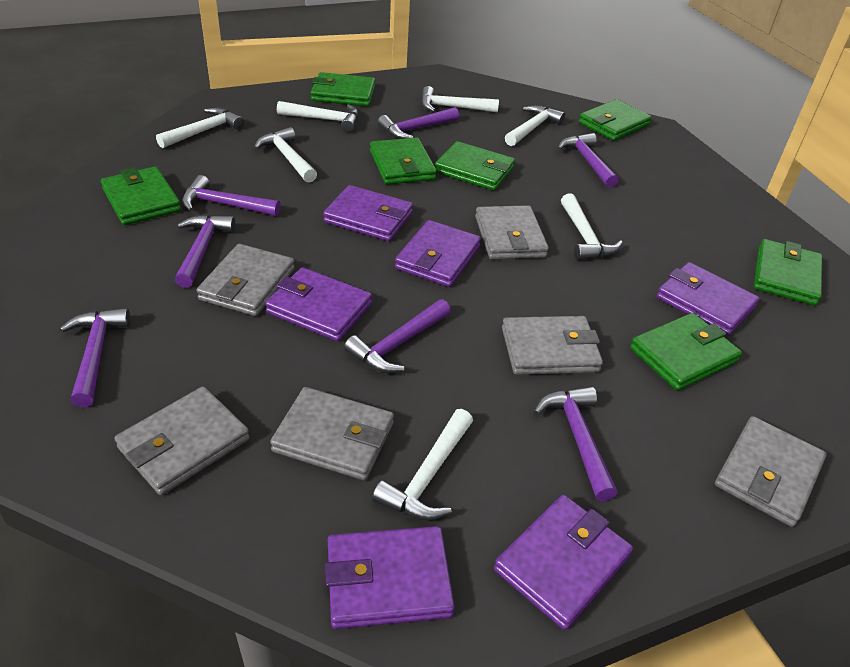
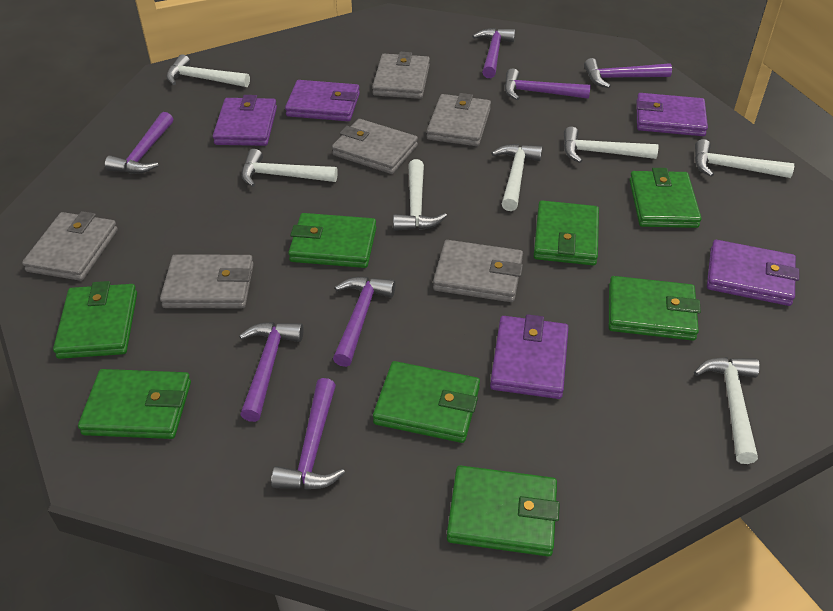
green wallet: 7 -> 8
purple wallet: 6 -> 5

